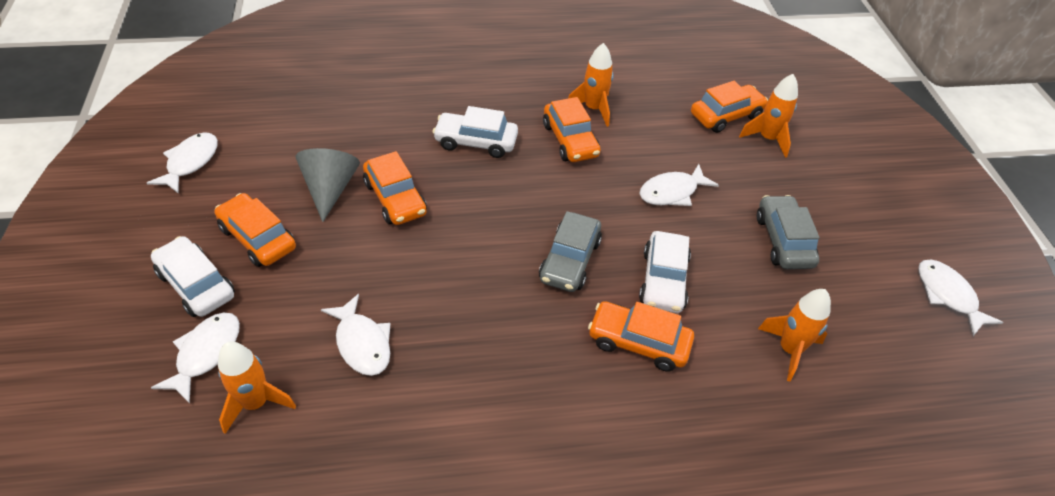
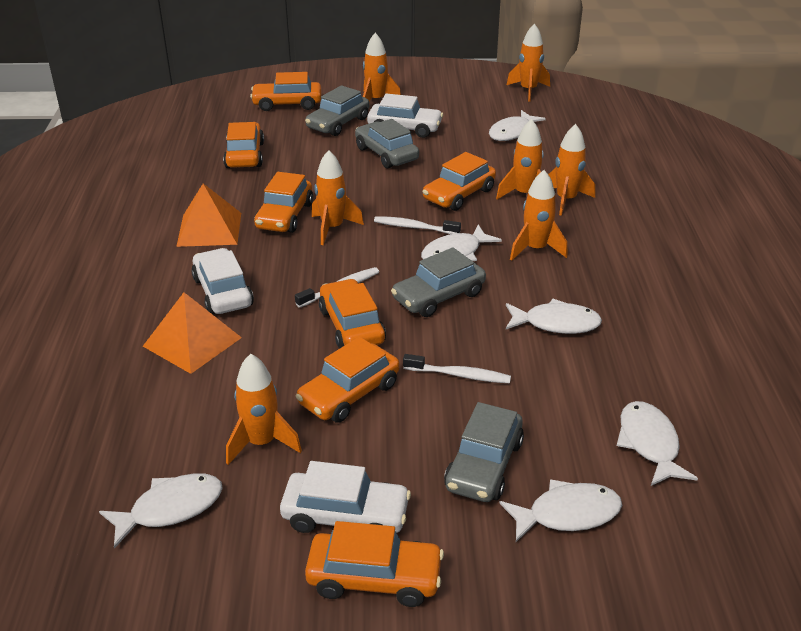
grey car: 2 -> 4
grey cone: 1 -> 0
orange car: 5 -> 7
orange pyramid: 0 -> 2
orange rocket: 4 -> 7
white fish: 5 -> 6
white toothbrush: 0 -> 3

